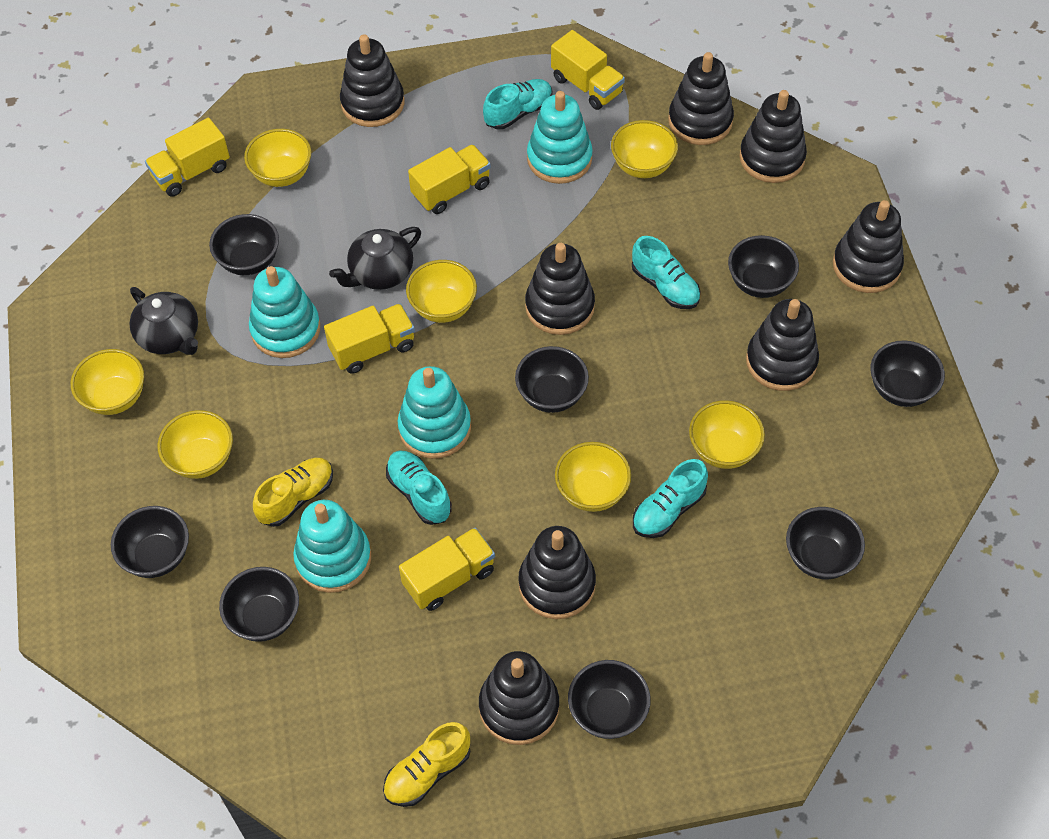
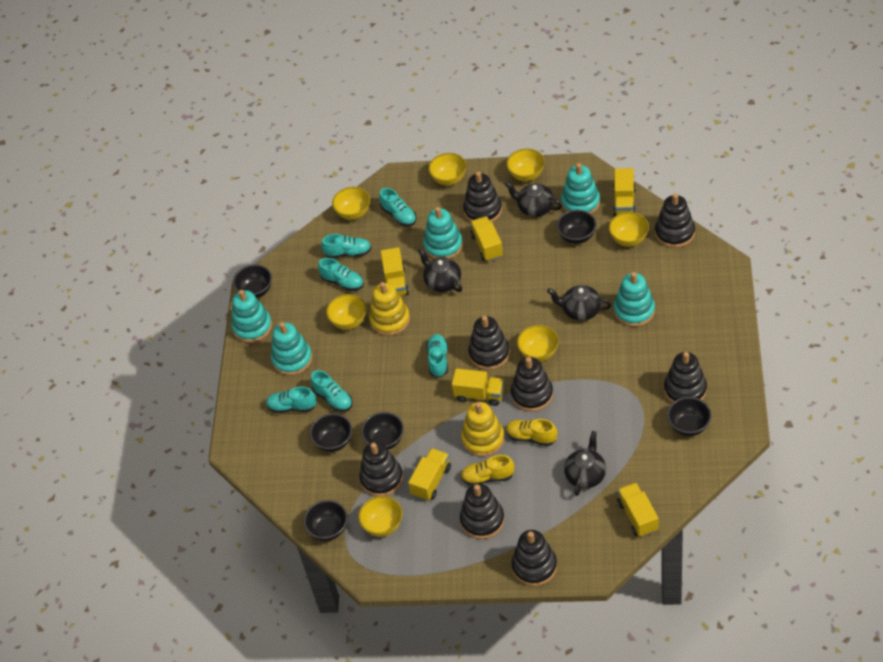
black bowl: 8 -> 6
black teapot: 2 -> 4
turquoise shoe: 4 -> 6
turquoise stacking toy: 4 -> 5
yellow stacking toy: 0 -> 2
yellow truck: 5 -> 6

